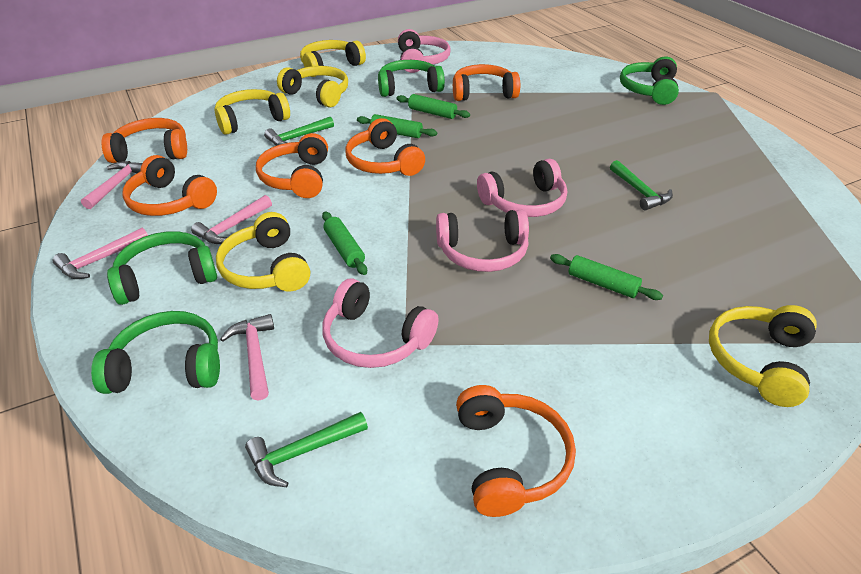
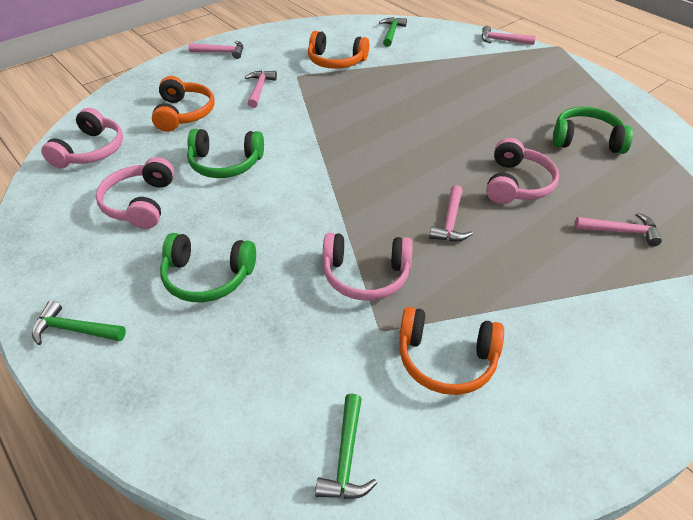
green headphones: 4 -> 3
green rolling pin: 4 -> 0
orange headphones: 6 -> 3
pink hammer: 4 -> 5
yellow headphones: 5 -> 0

